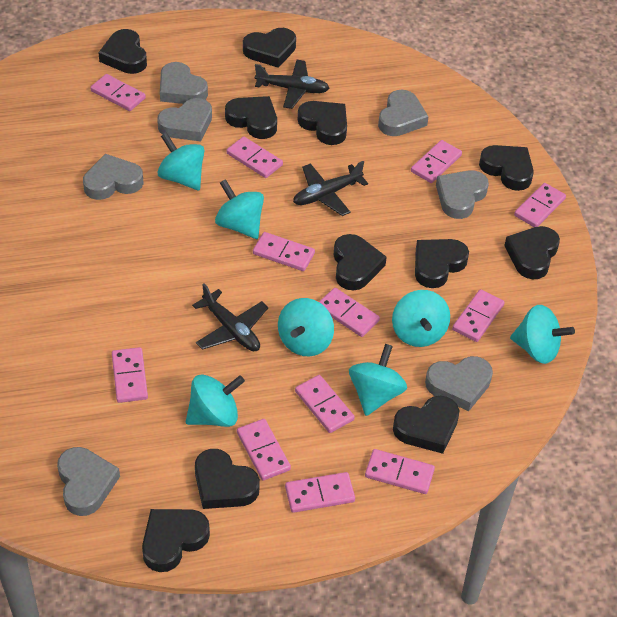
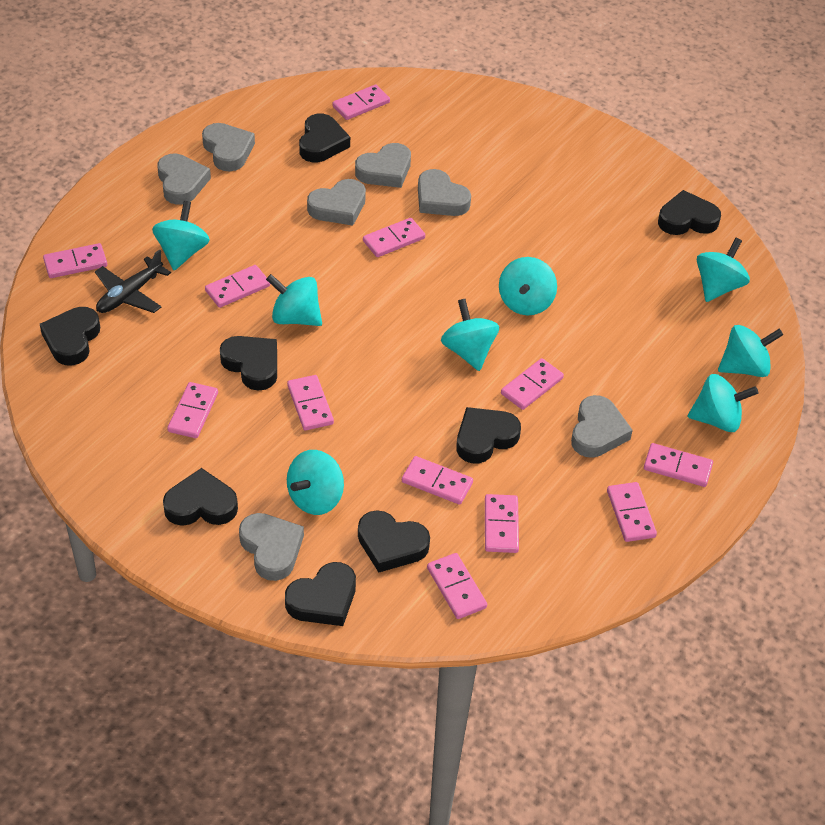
black heart: 11 -> 8
black plane: 3 -> 1
turquoise spinning top: 7 -> 8

